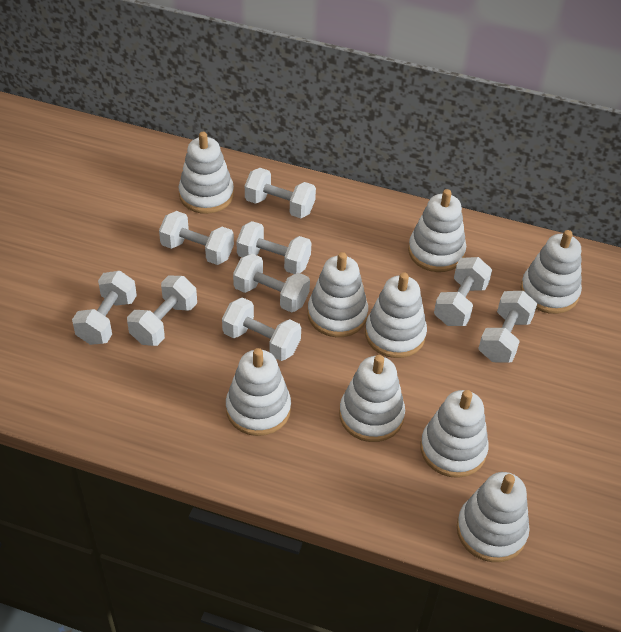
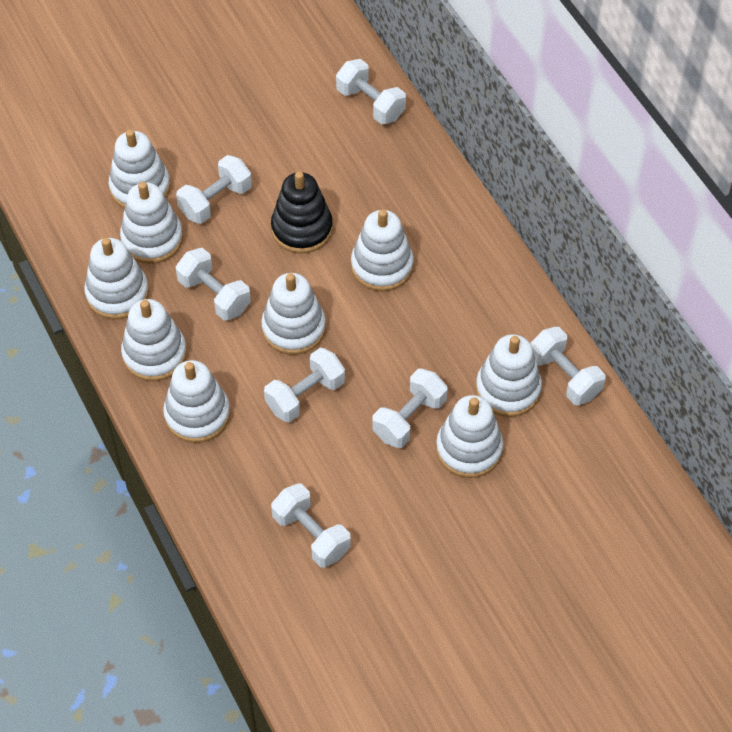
black stacking toy: 0 -> 1
white dumbbell: 9 -> 7

